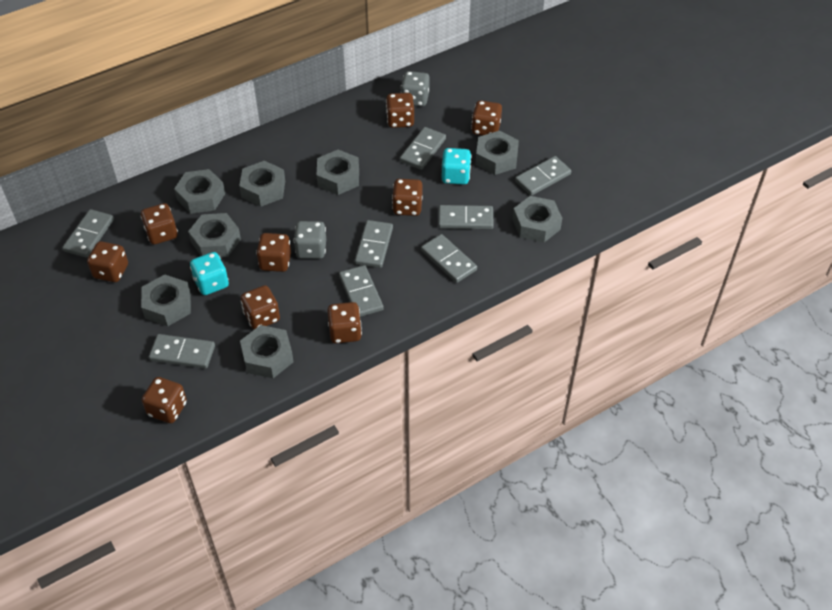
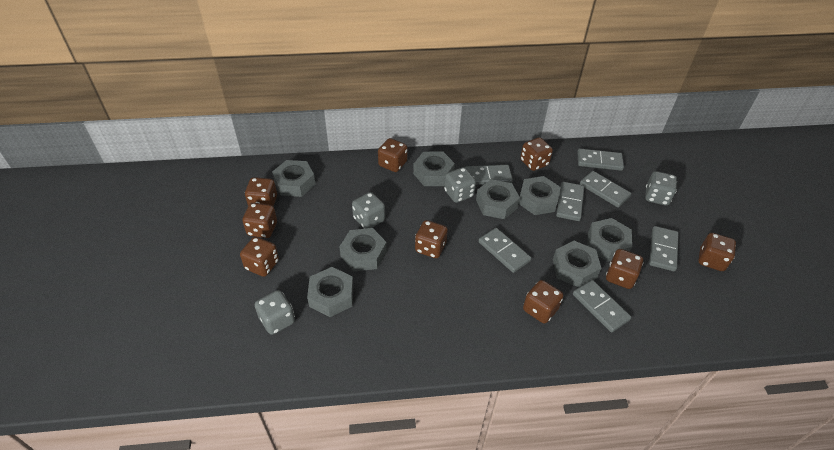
grey dice: 2 -> 4
grey domino: 8 -> 7
turquoise dice: 2 -> 0

